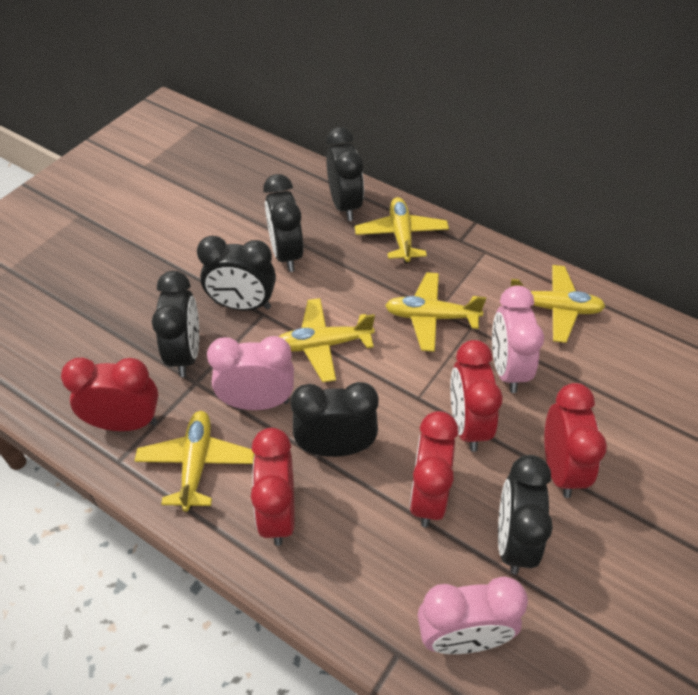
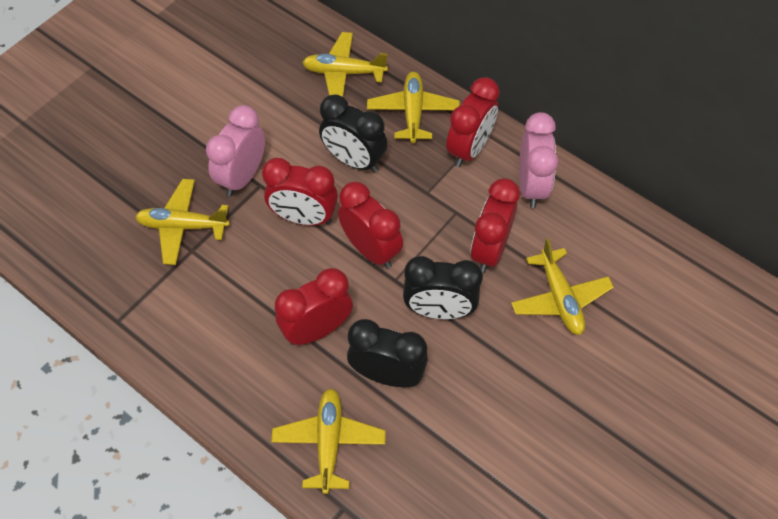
black clock: 6 -> 3
pink clock: 3 -> 2

